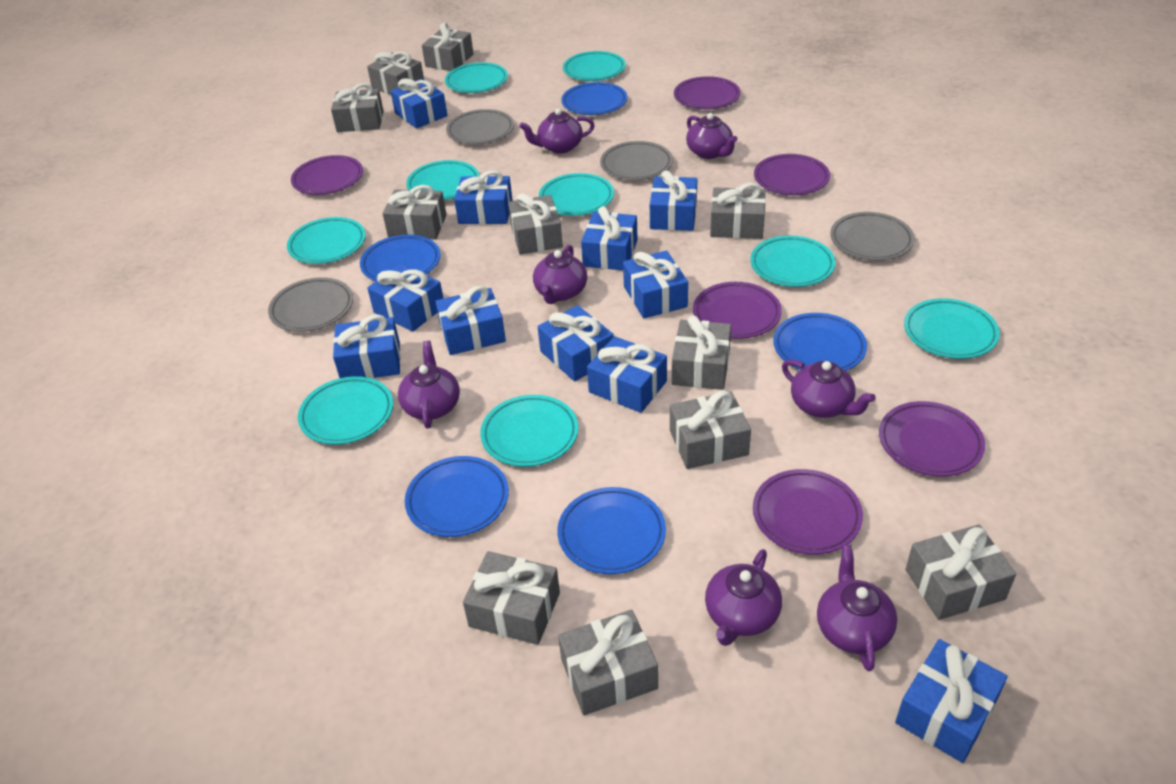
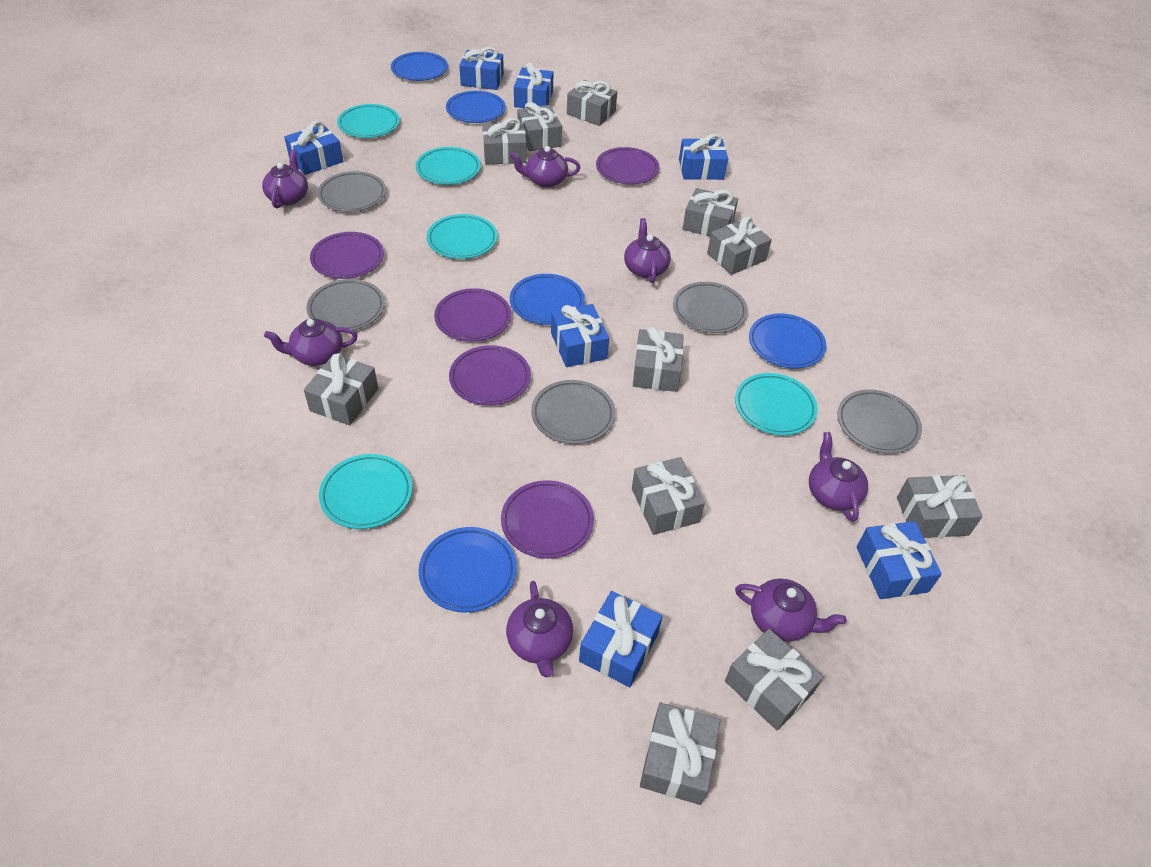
blue gift: 11 -> 7
grey plate: 4 -> 5
purple plate: 6 -> 5
turquoise plate: 9 -> 5

